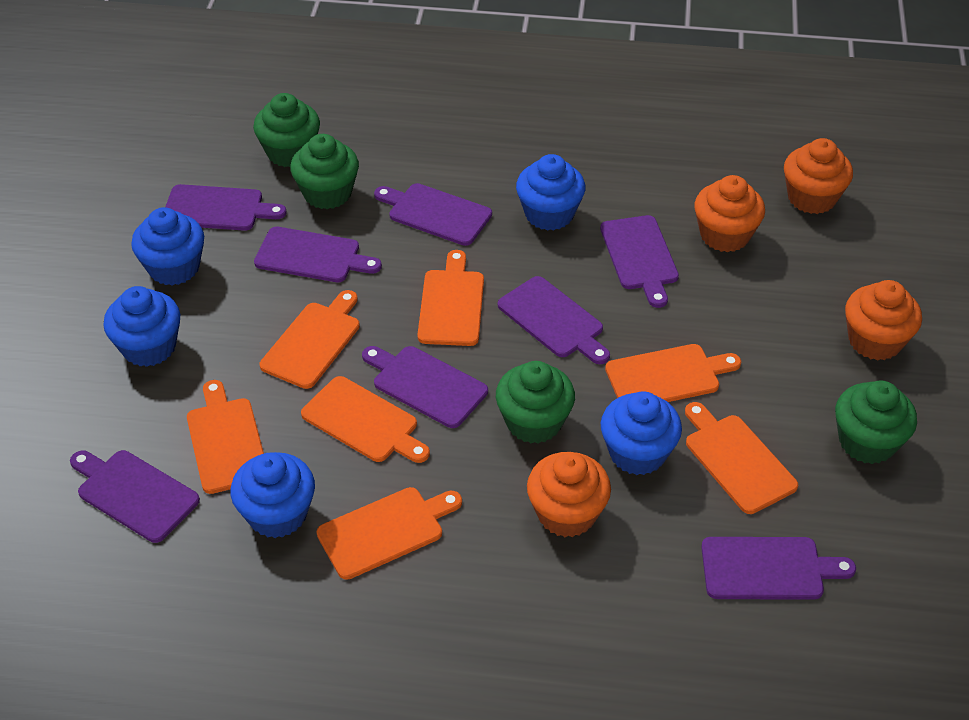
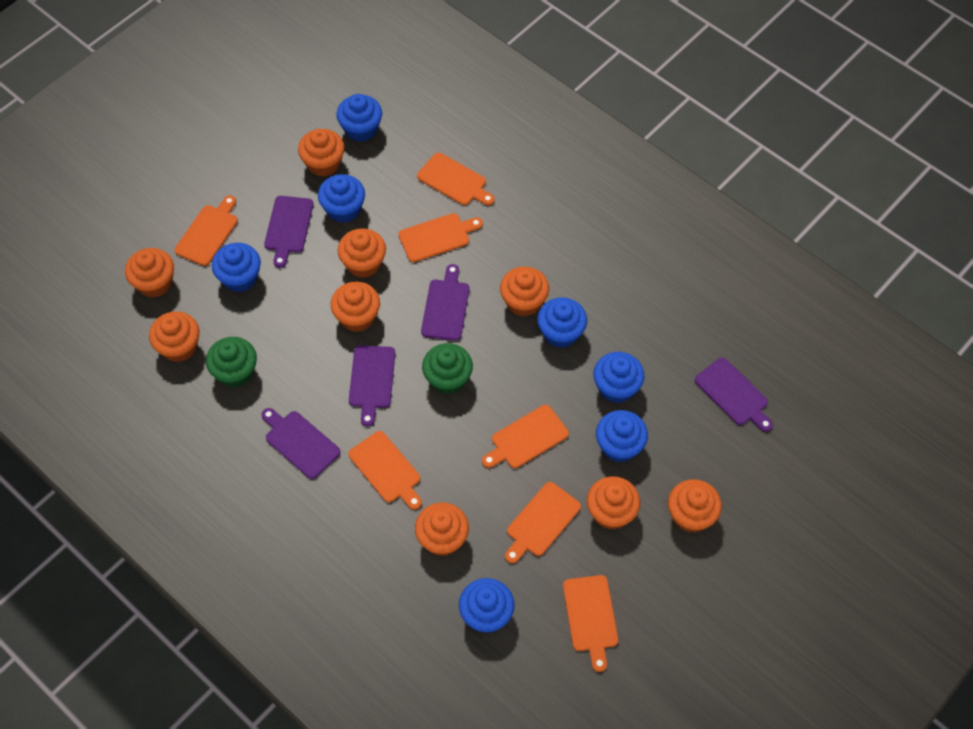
blue cupcake: 5 -> 7
green cupcake: 4 -> 2
orange cupcake: 4 -> 9
purple cutting board: 8 -> 5

